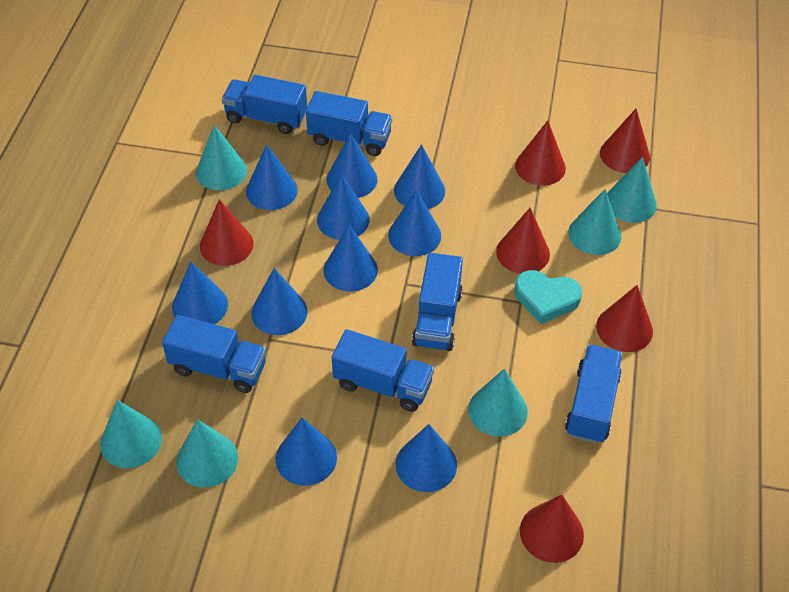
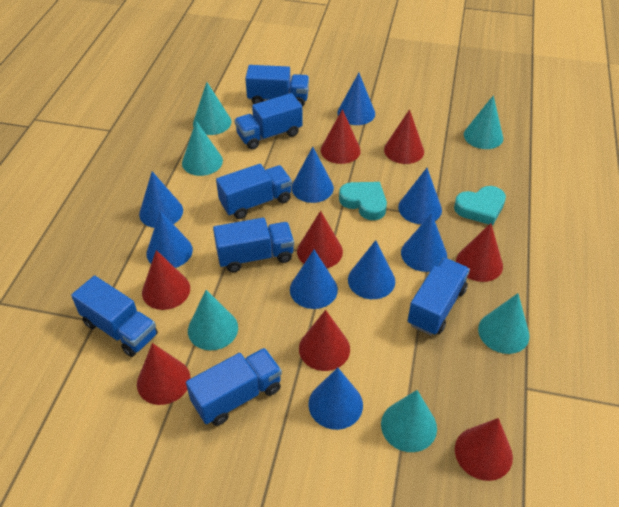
blue cone: 10 -> 9
blue truck: 6 -> 7
red cone: 6 -> 8
turquoise heart: 1 -> 2

